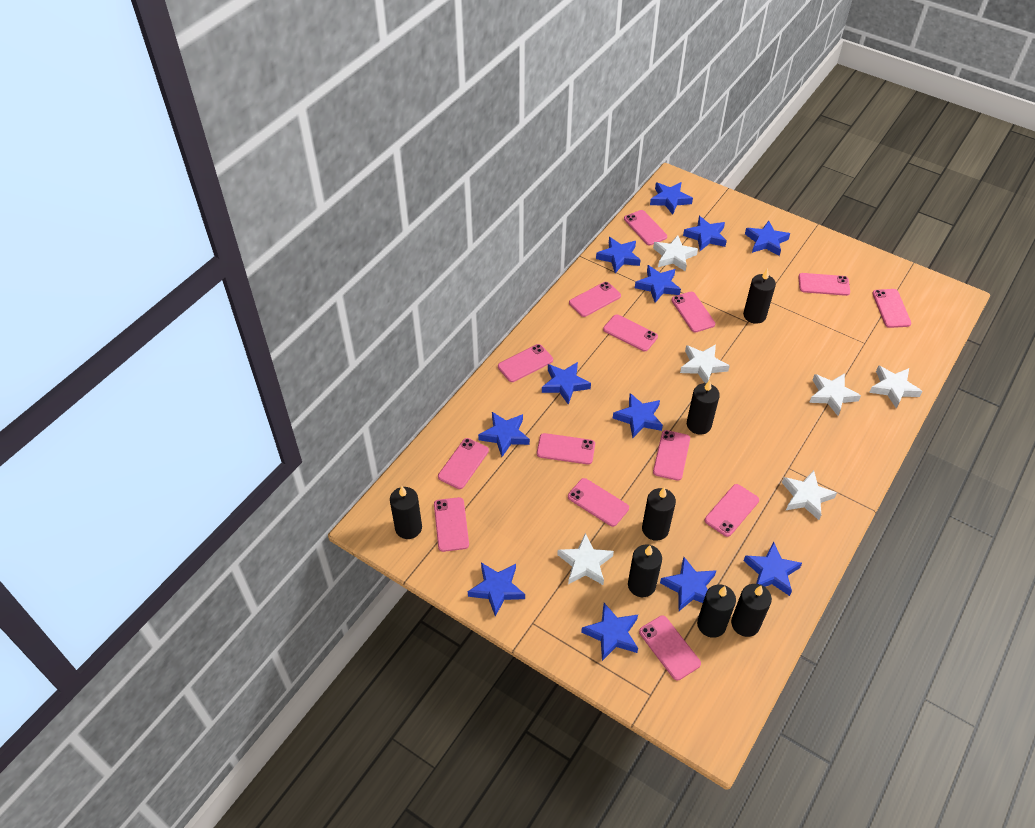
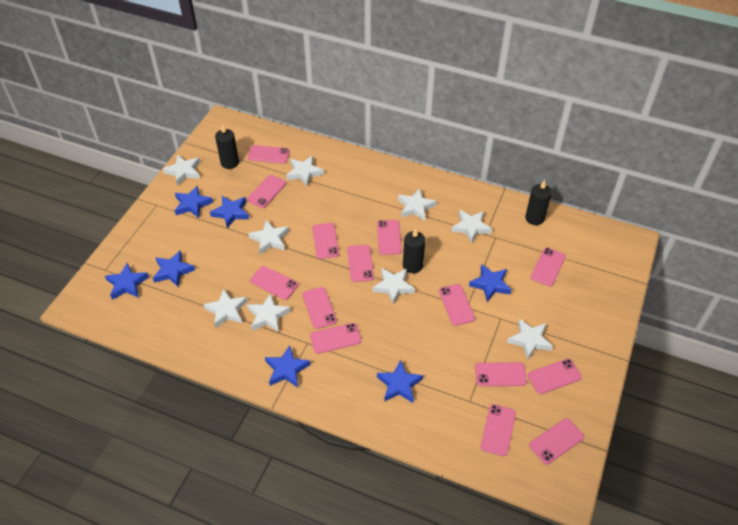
black candle: 7 -> 3
blue star: 12 -> 7
white star: 6 -> 9

